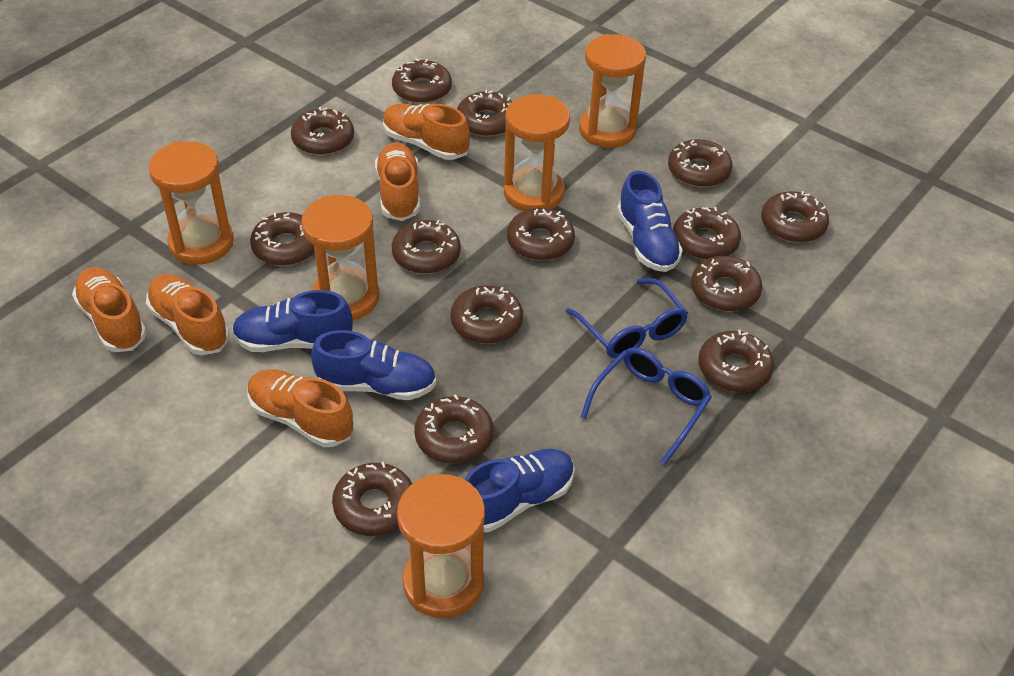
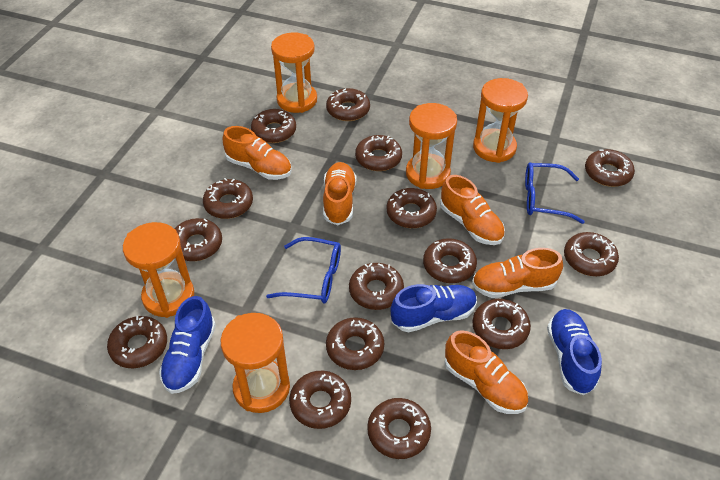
blue shoe: 4 -> 3
brown donut: 14 -> 15

